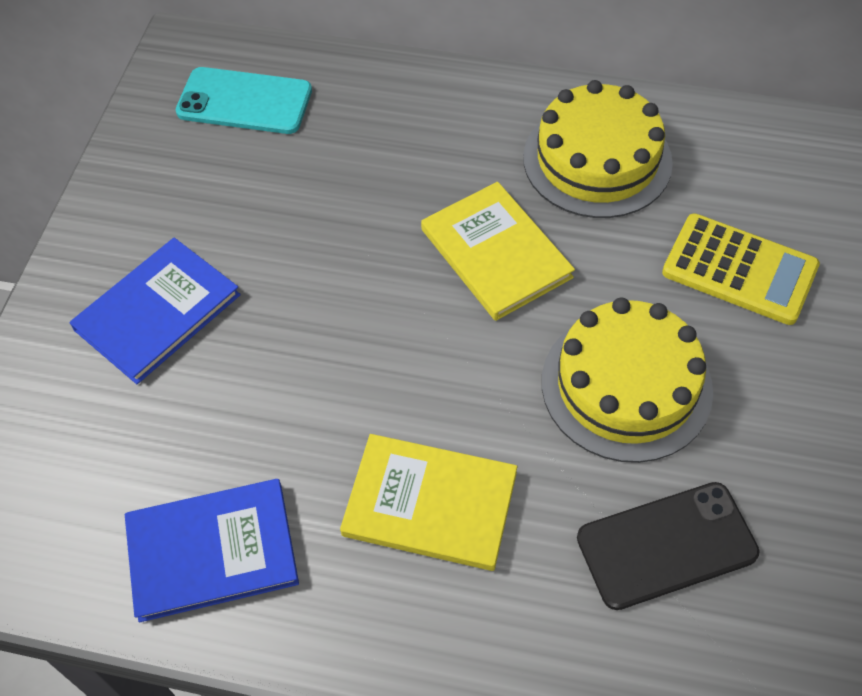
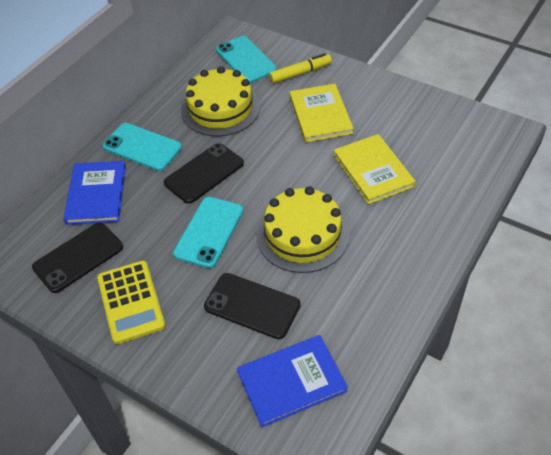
black phone: 1 -> 3
turquoise phone: 1 -> 3
yellow marker: 0 -> 1

